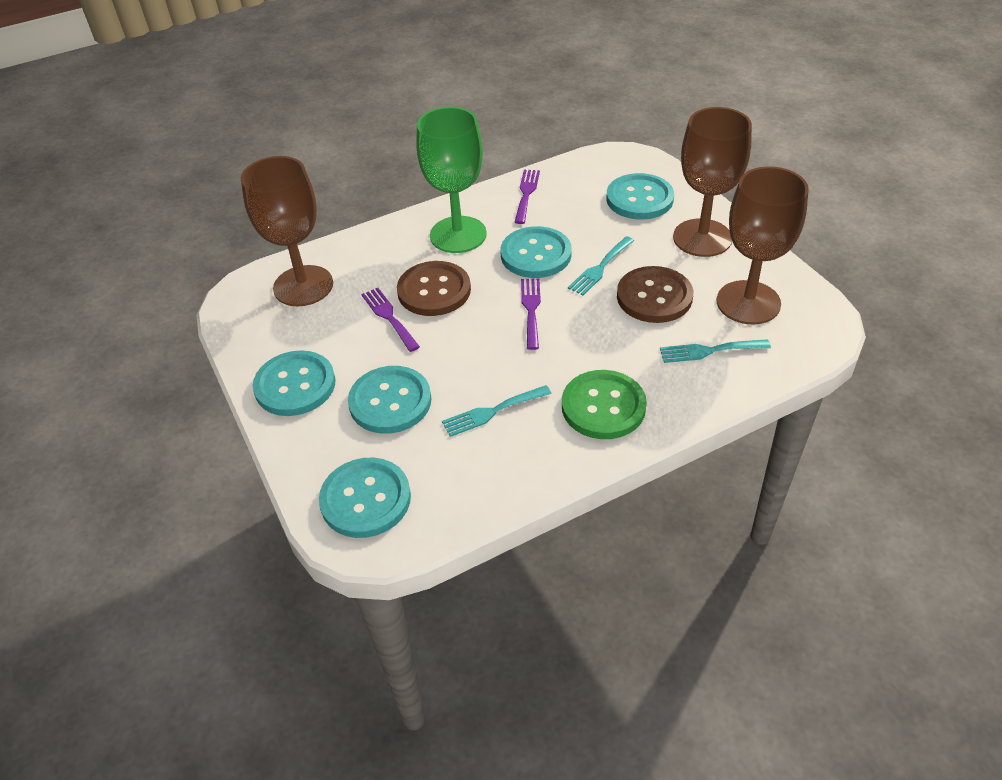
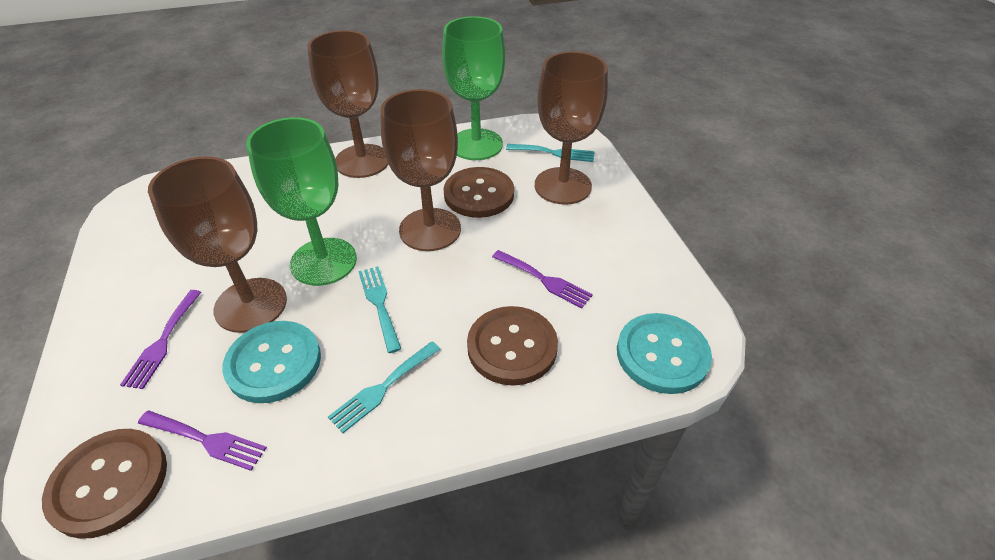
brown button: 2 -> 3
brown goblet: 3 -> 4
green button: 1 -> 0
green goblet: 1 -> 2
turquoise button: 5 -> 2

